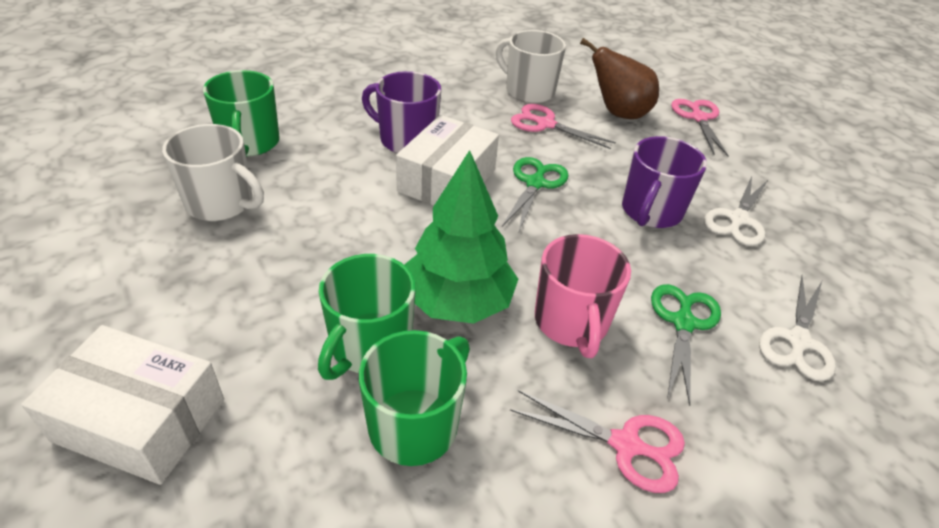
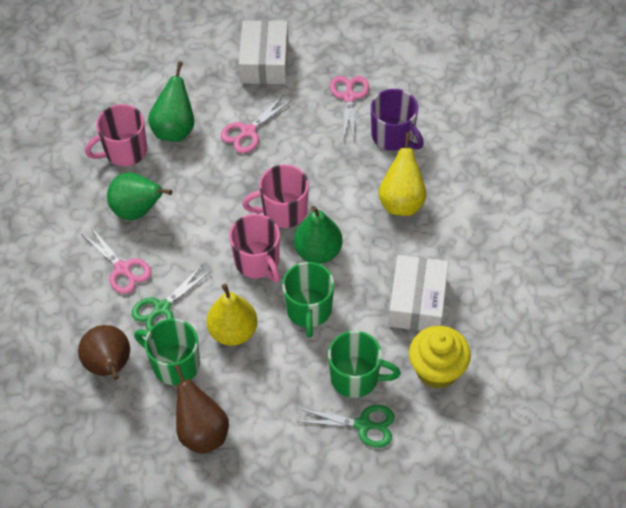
brown pear: 1 -> 2
green pear: 0 -> 3
green tree: 1 -> 0
pink mug: 1 -> 3
purple mug: 2 -> 1
white mug: 2 -> 0
white scissors: 2 -> 0
yellow cupcake: 0 -> 1
yellow pear: 0 -> 2

